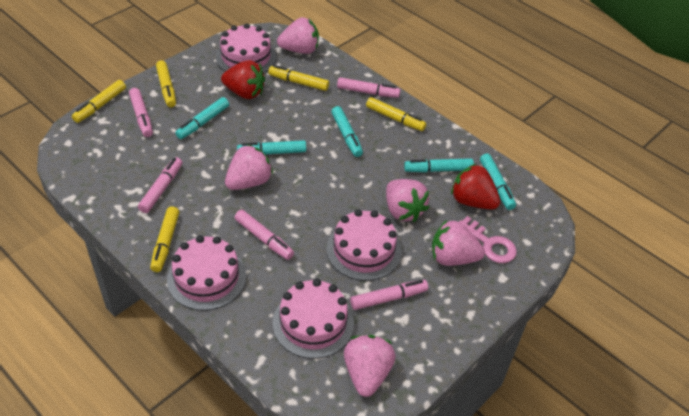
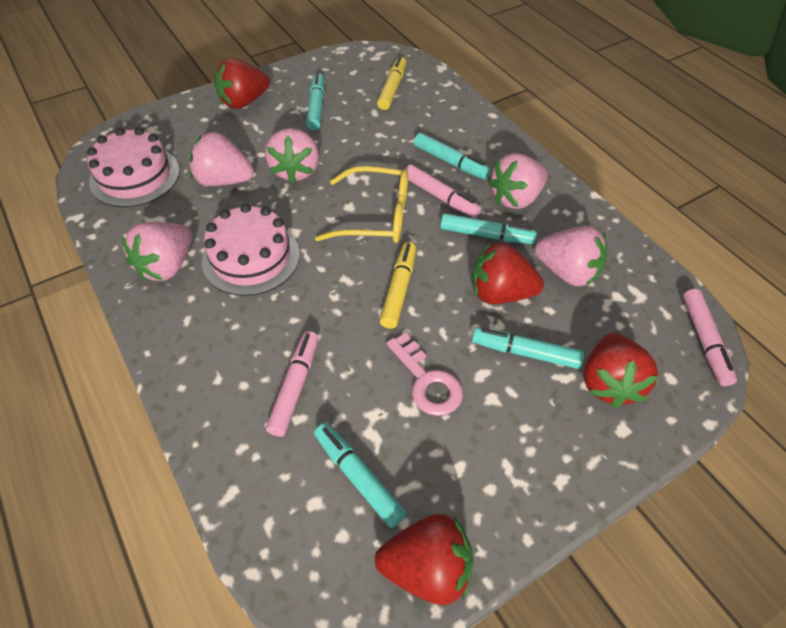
pink cake: 4 -> 2
pink marker: 5 -> 3
red strawberry: 2 -> 4
yellow glasses: 0 -> 1
yellow marker: 5 -> 2

